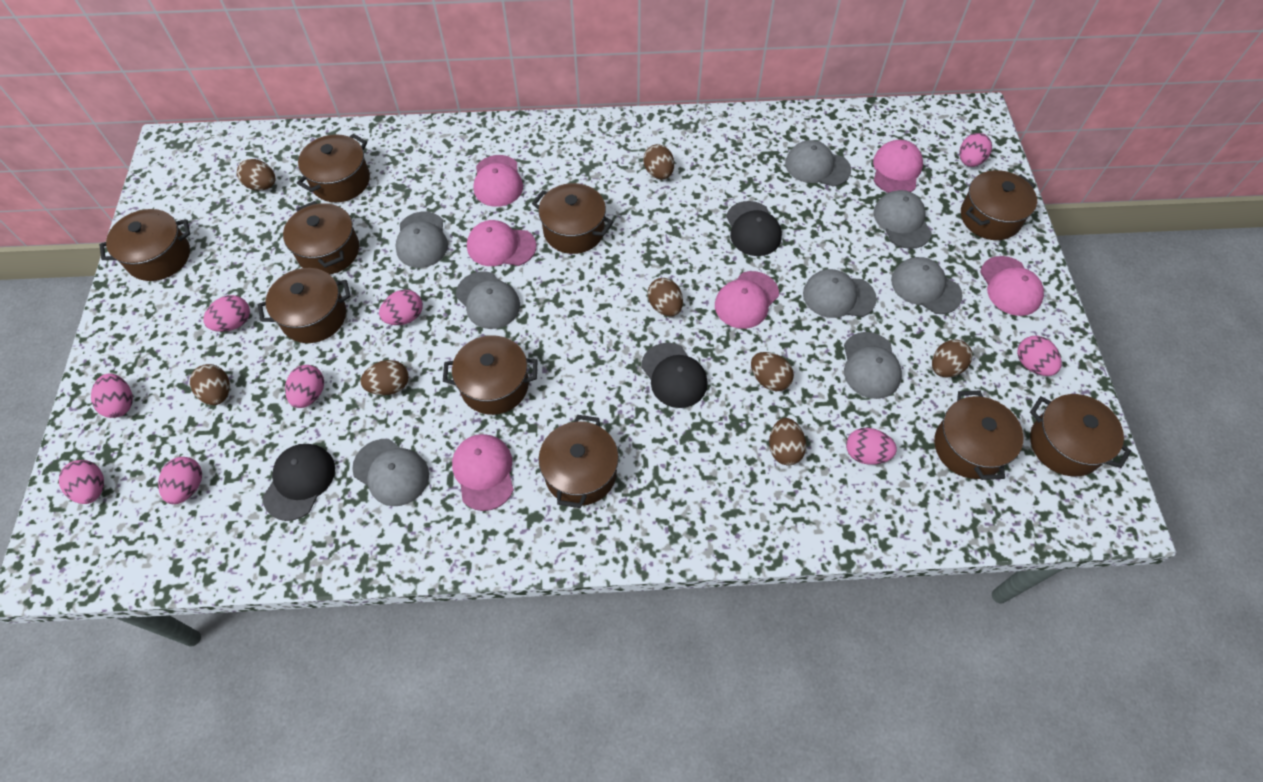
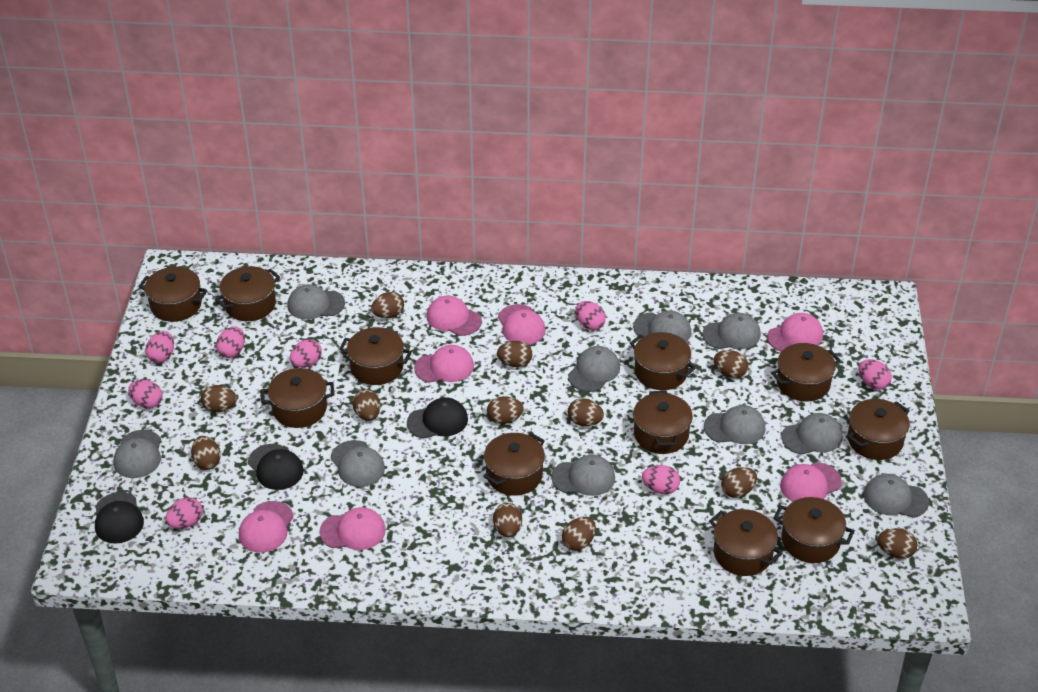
brown egg: 8 -> 12
brown pot: 10 -> 11
grey cap: 8 -> 10
pink cap: 6 -> 7
pink egg: 9 -> 8

